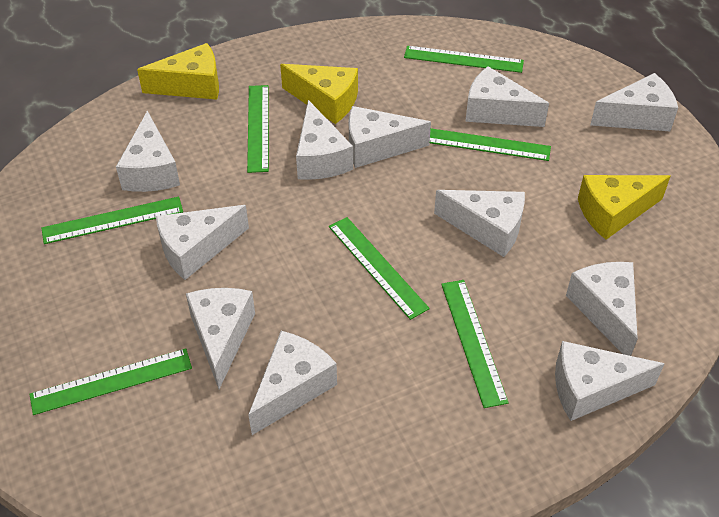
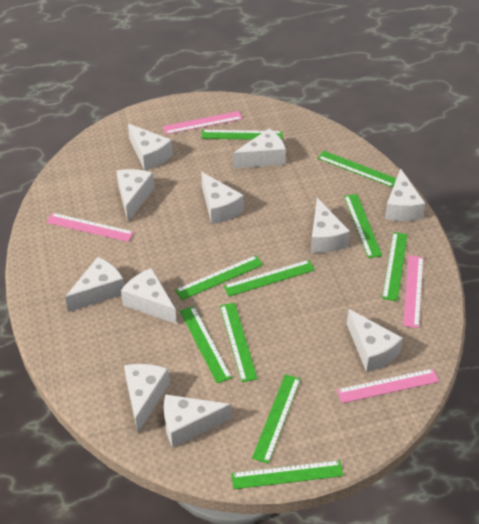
green ruler: 7 -> 10
pink ruler: 0 -> 4
yellow cheese: 3 -> 0

